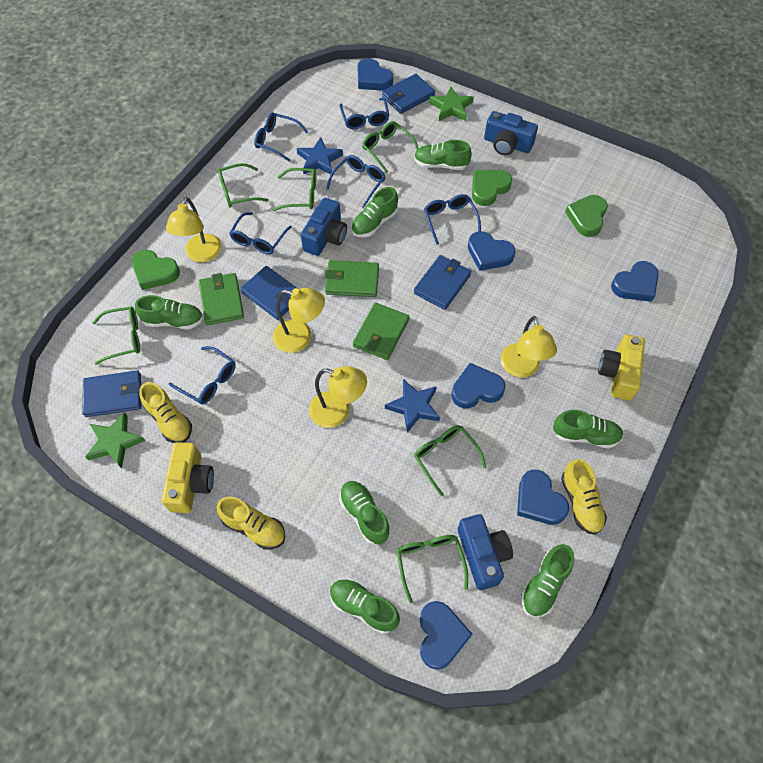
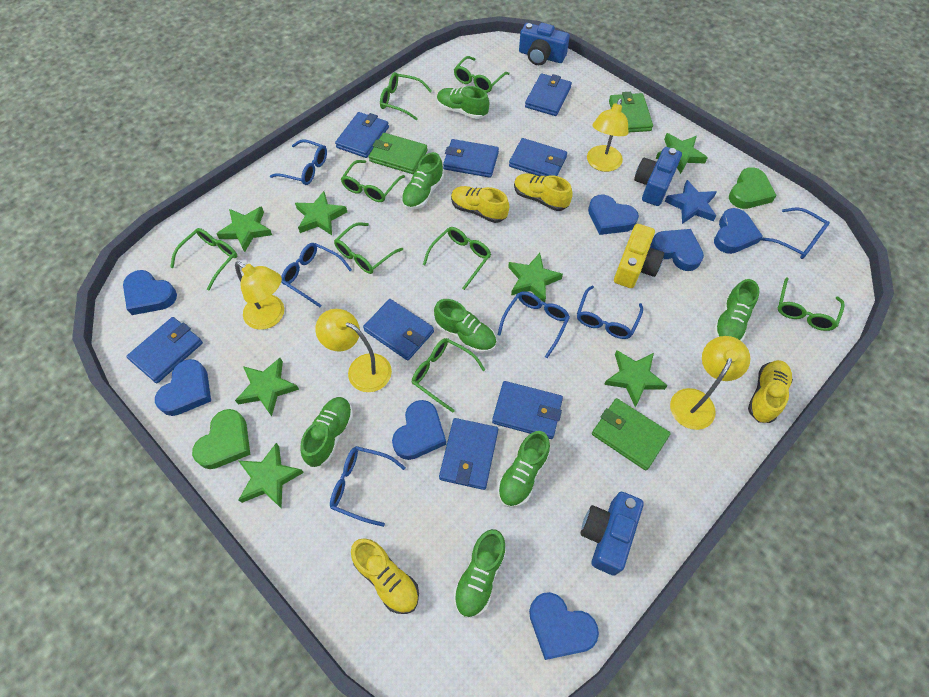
blue heart: 6 -> 7
blue star: 2 -> 1
blue wallet: 4 -> 8
green glasses: 6 -> 8
green heart: 3 -> 2
green star: 2 -> 7
yellow camera: 2 -> 1
yellow shoe: 3 -> 4

